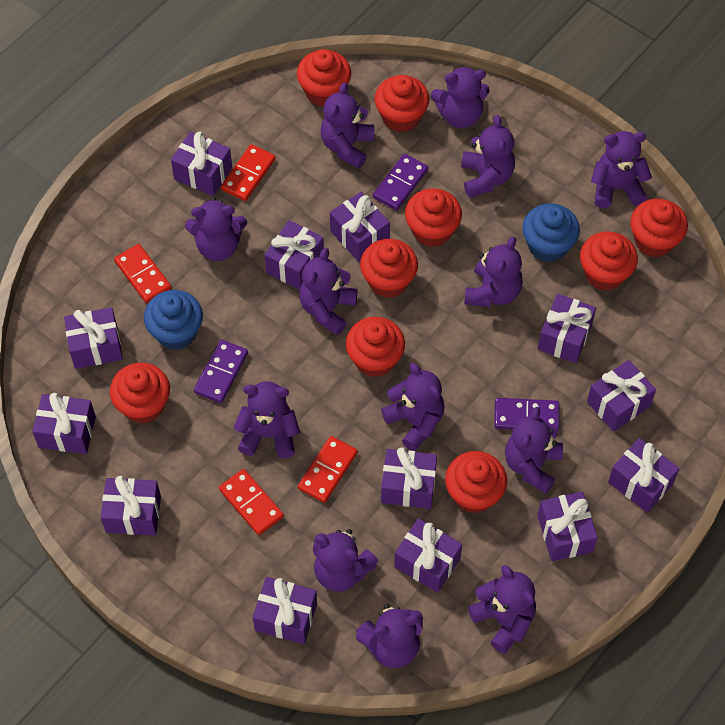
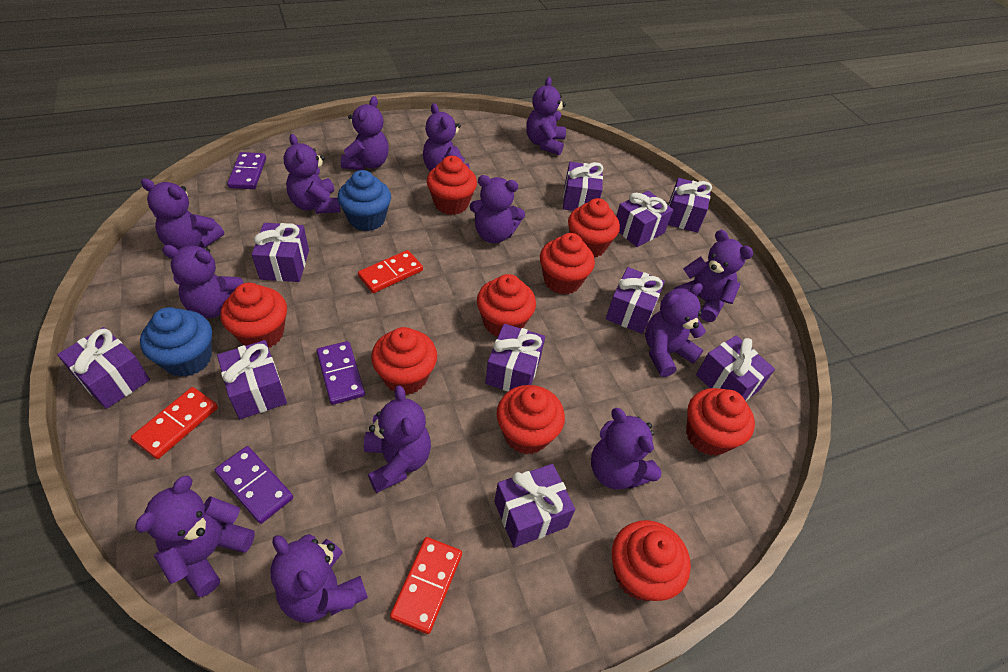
purple gift: 13 -> 10
red domino: 4 -> 3

